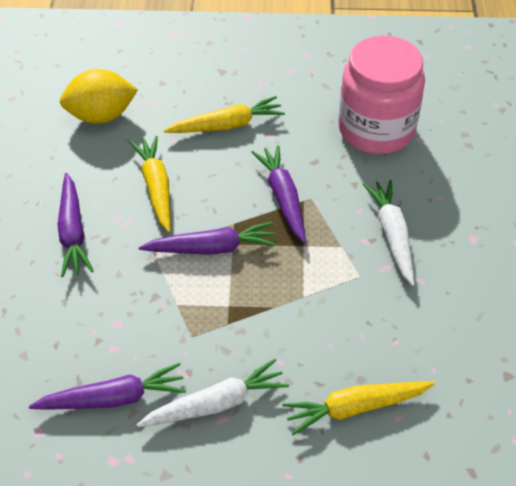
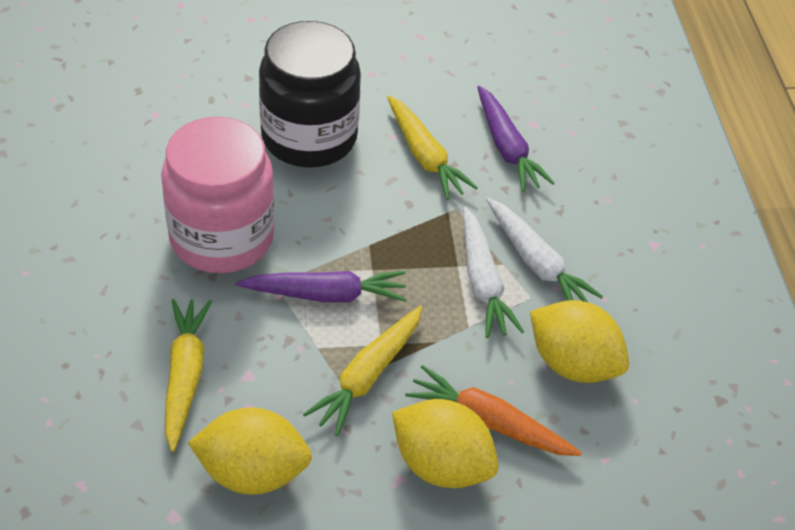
black jar: 0 -> 1
orange carrot: 0 -> 1
purple carrot: 4 -> 2
yellow lemon: 1 -> 3

